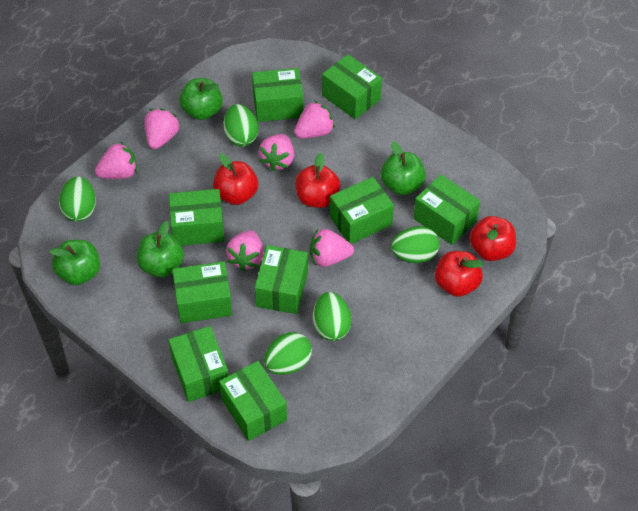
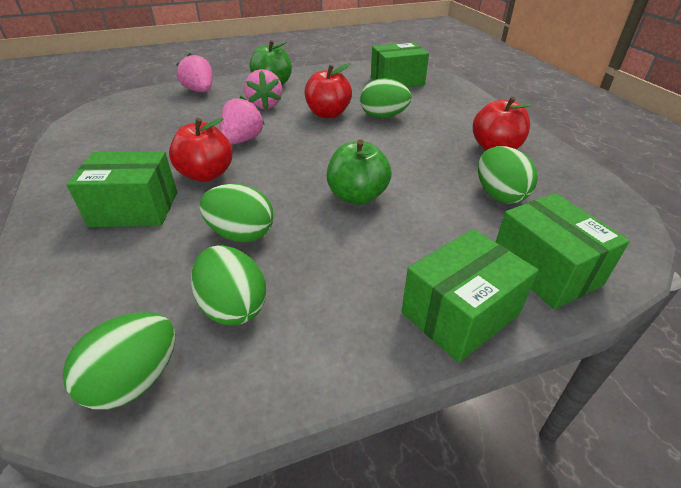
green apple: 4 -> 2
green box: 9 -> 4
pink strawberry: 6 -> 3
red apple: 4 -> 3

